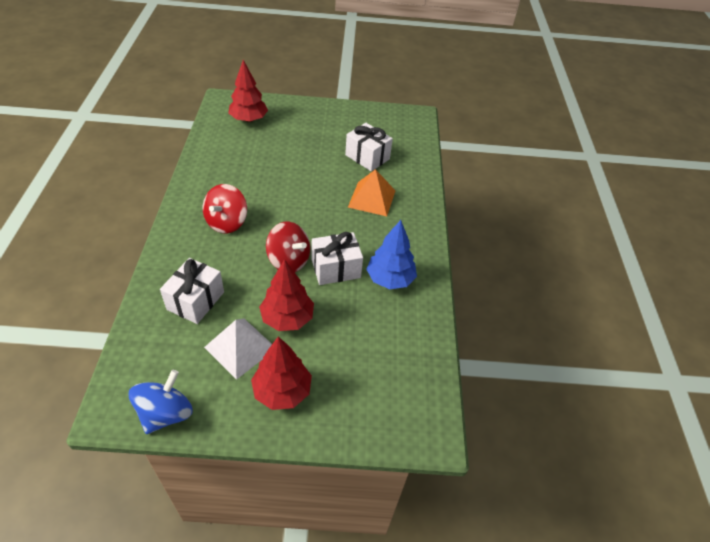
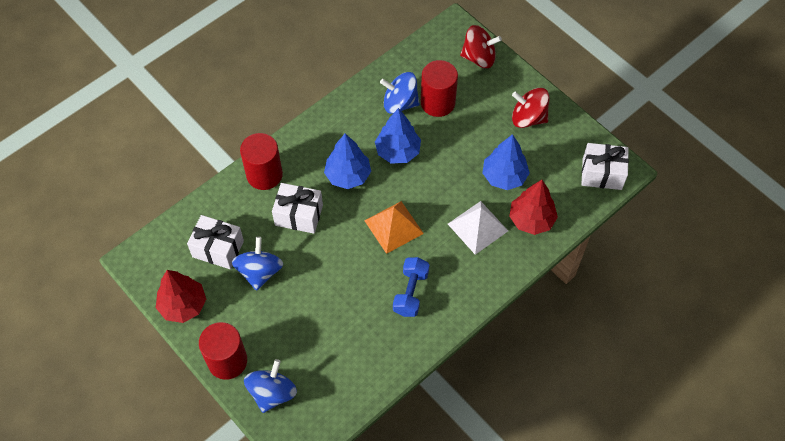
blue dumbbell: 0 -> 1
blue spinning top: 1 -> 3
blue tree: 1 -> 3
red cylinder: 0 -> 3
red tree: 3 -> 2

